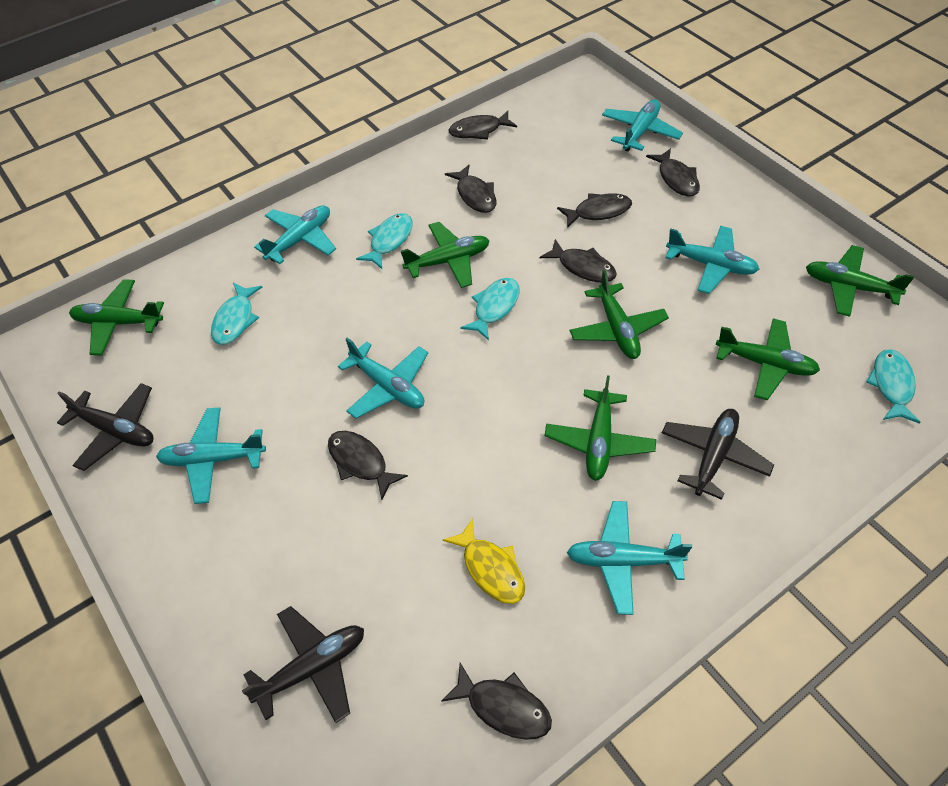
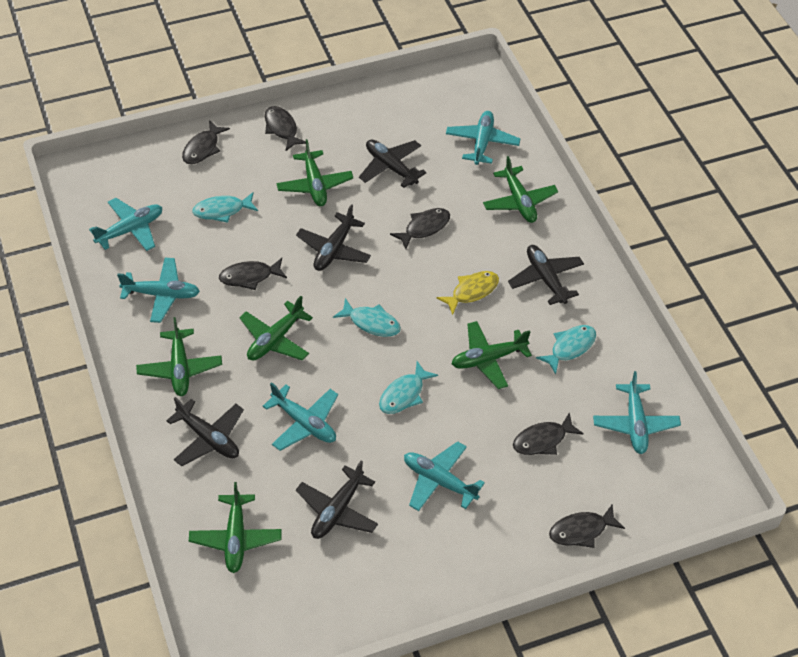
black fish: 7 -> 6
black plane: 3 -> 5

